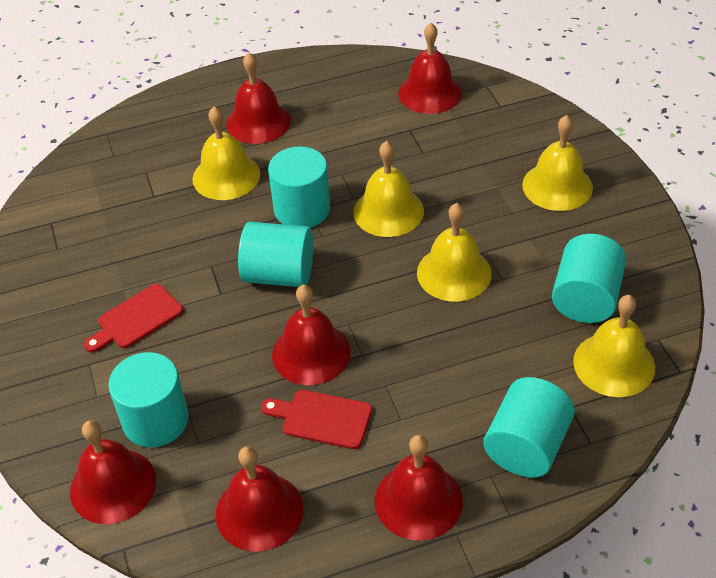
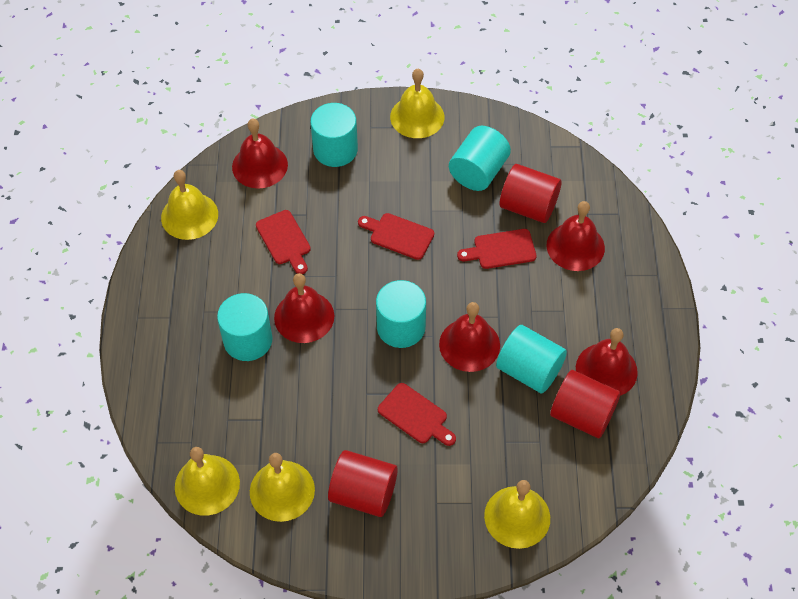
red bell: 6 -> 5
red cutting board: 2 -> 4
red cylinder: 0 -> 3

